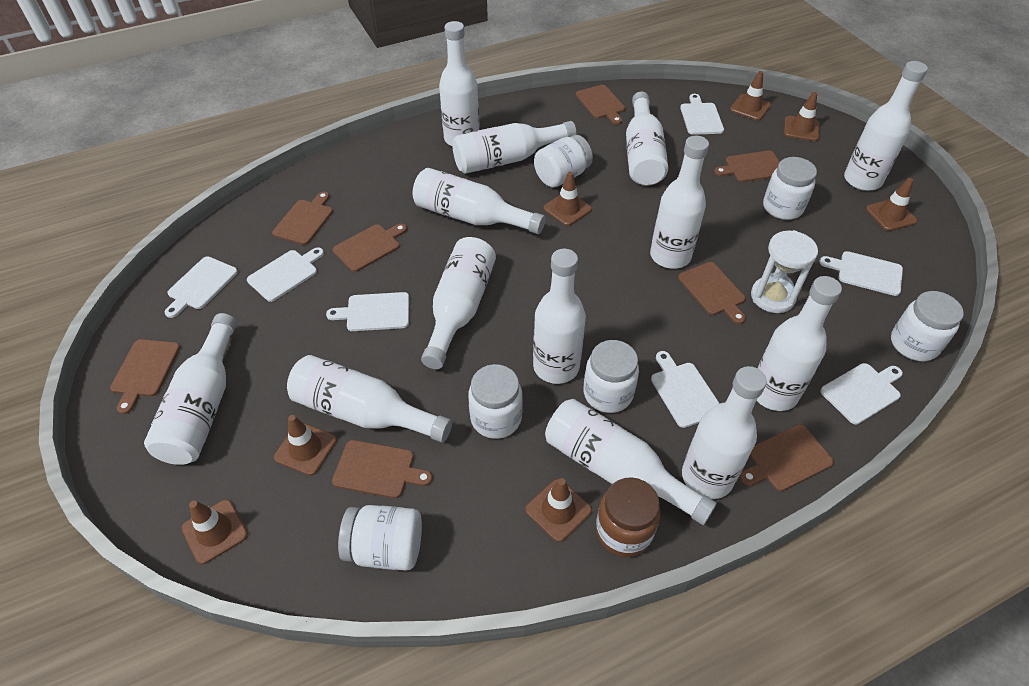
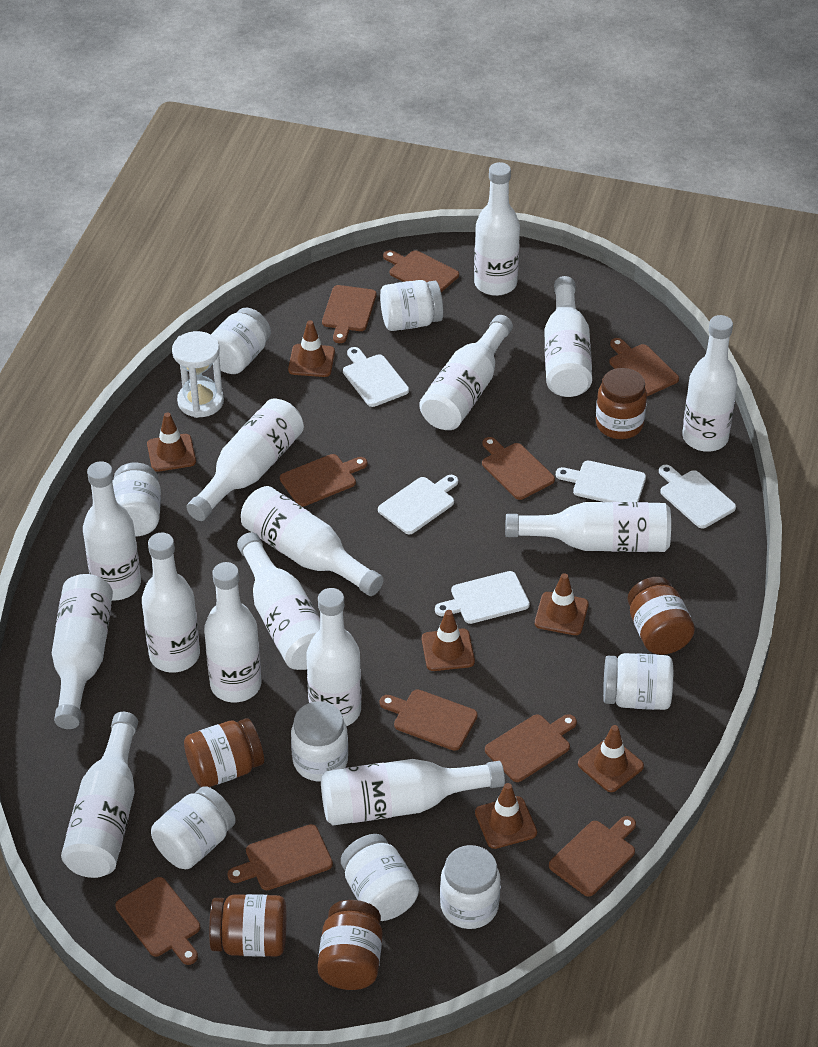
brown cutting board: 8 -> 10
brown jar: 1 -> 5
brown traffic cone: 7 -> 6
white bottle: 13 -> 15
white cutting board: 7 -> 5
white jar: 6 -> 8

